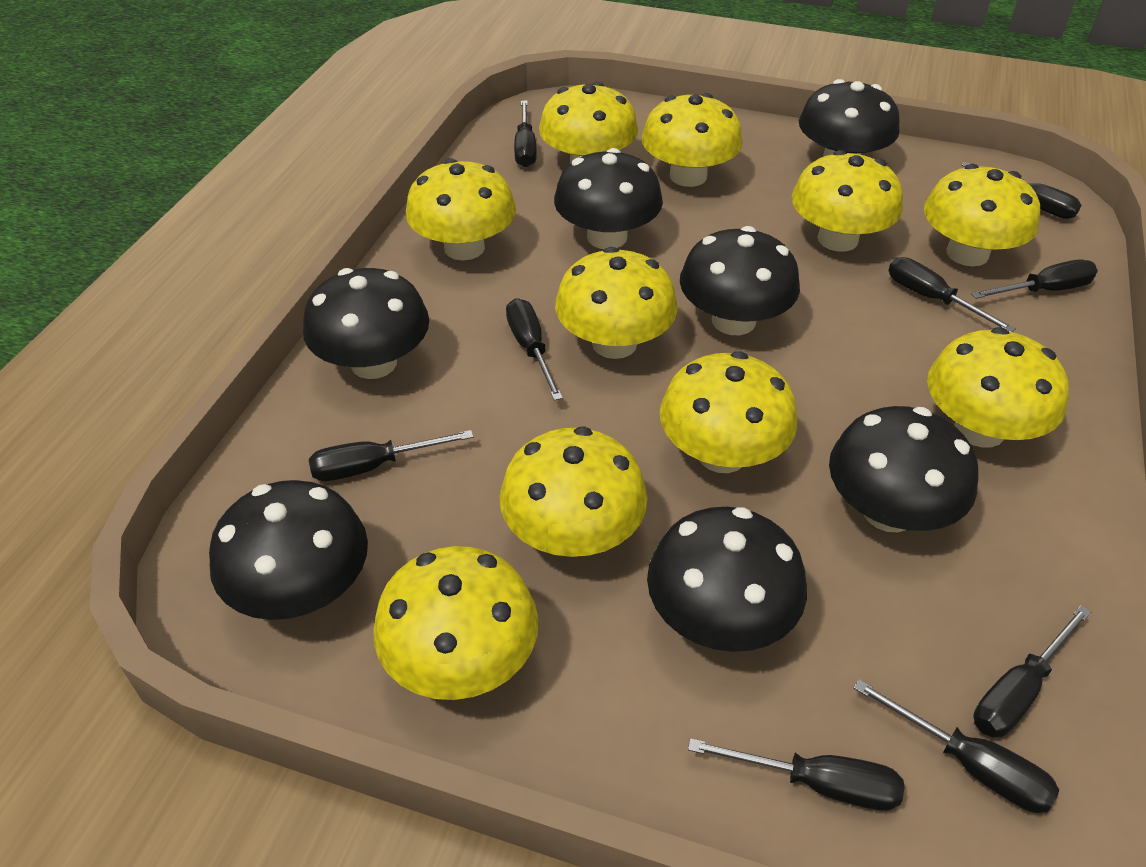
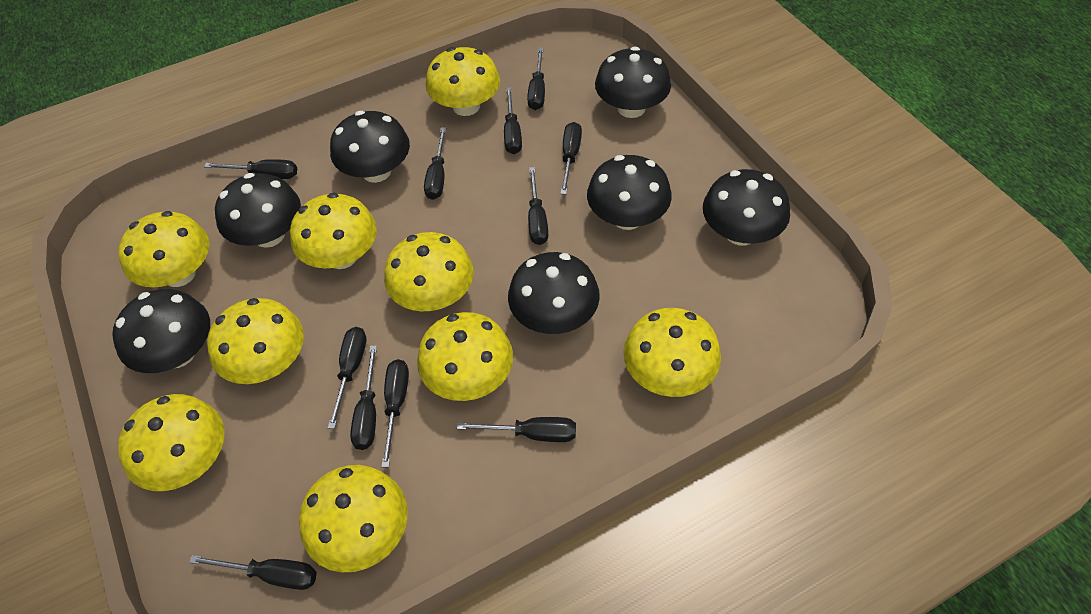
black screwdriver: 9 -> 11
yellow mushroom: 10 -> 9

